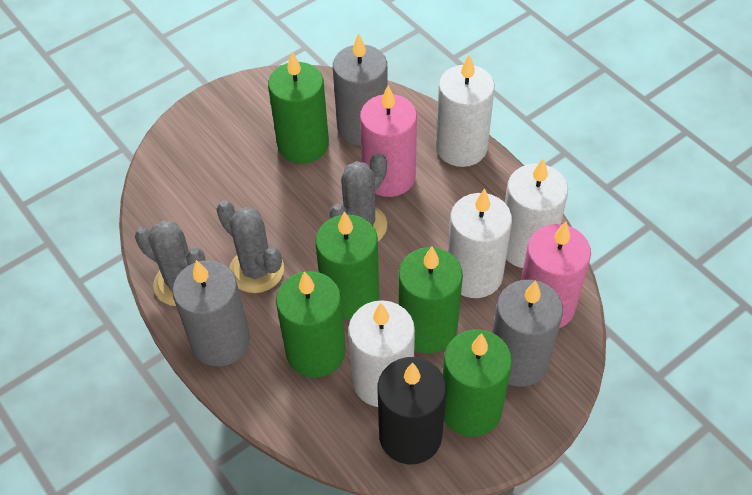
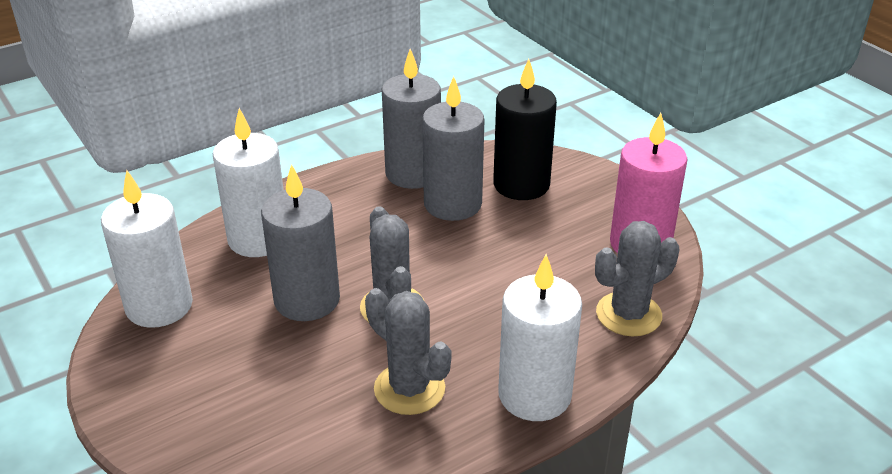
green candle: 5 -> 0
pink candle: 2 -> 1
white candle: 4 -> 3

